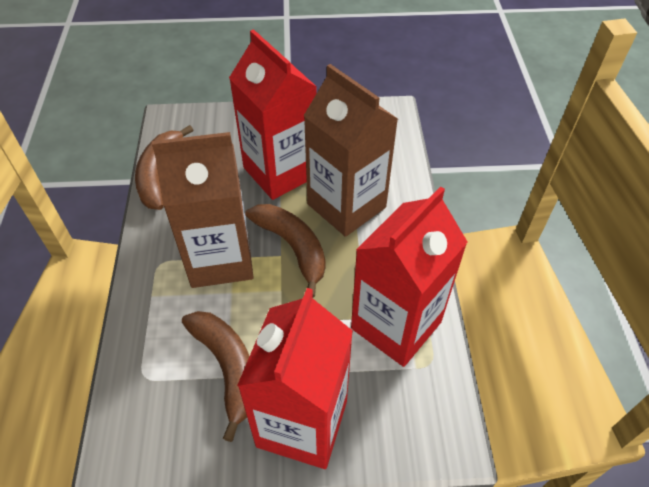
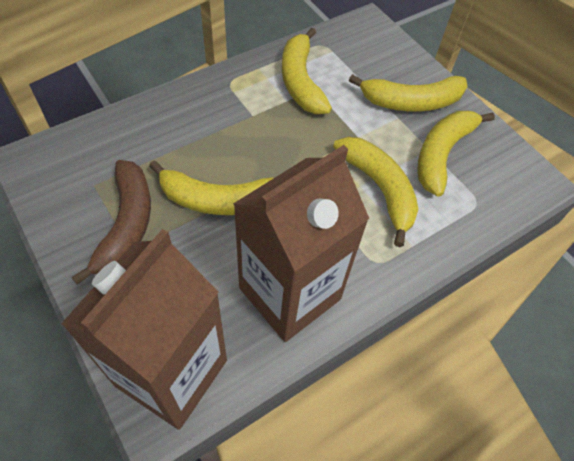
brown banana: 3 -> 1
red carton: 3 -> 0
yellow banana: 0 -> 5

